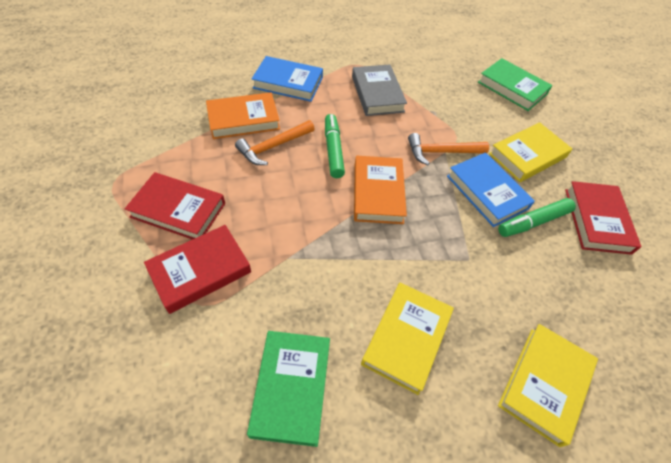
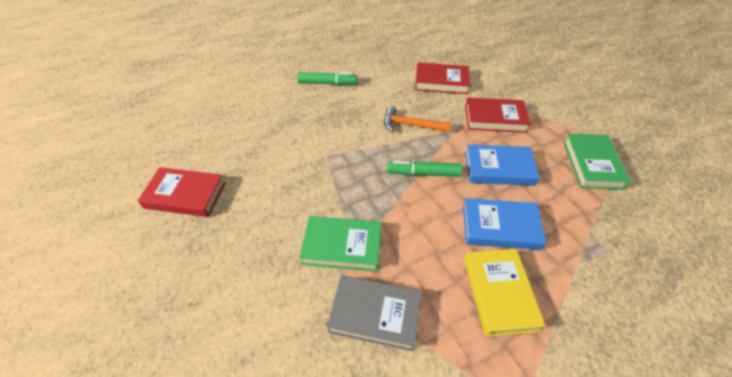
orange book: 2 -> 0
orange hammer: 2 -> 1
yellow book: 3 -> 1

